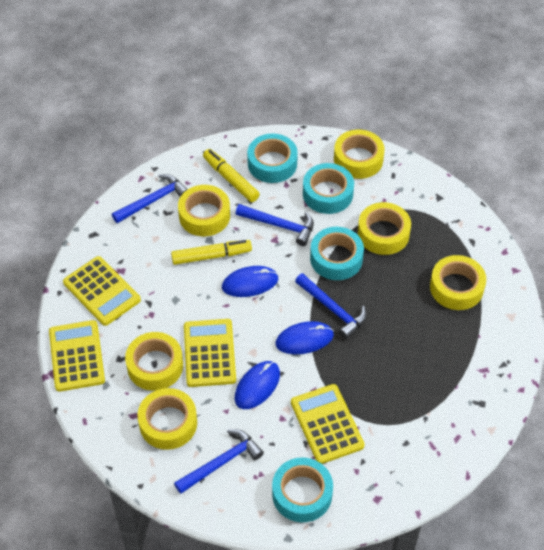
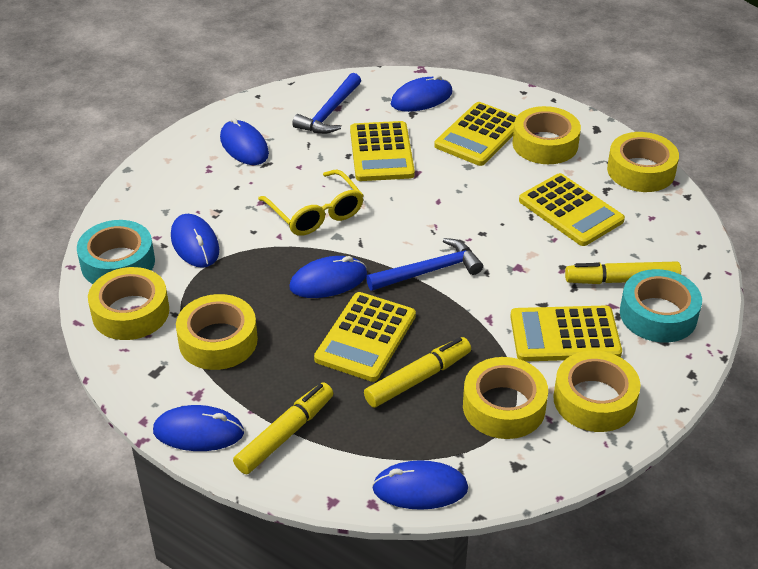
blue hammer: 4 -> 2
blue mouse: 3 -> 6
turquoise tape: 4 -> 2
yellow calculator: 4 -> 5
yellow glasses: 0 -> 1
yellow marker: 2 -> 3

